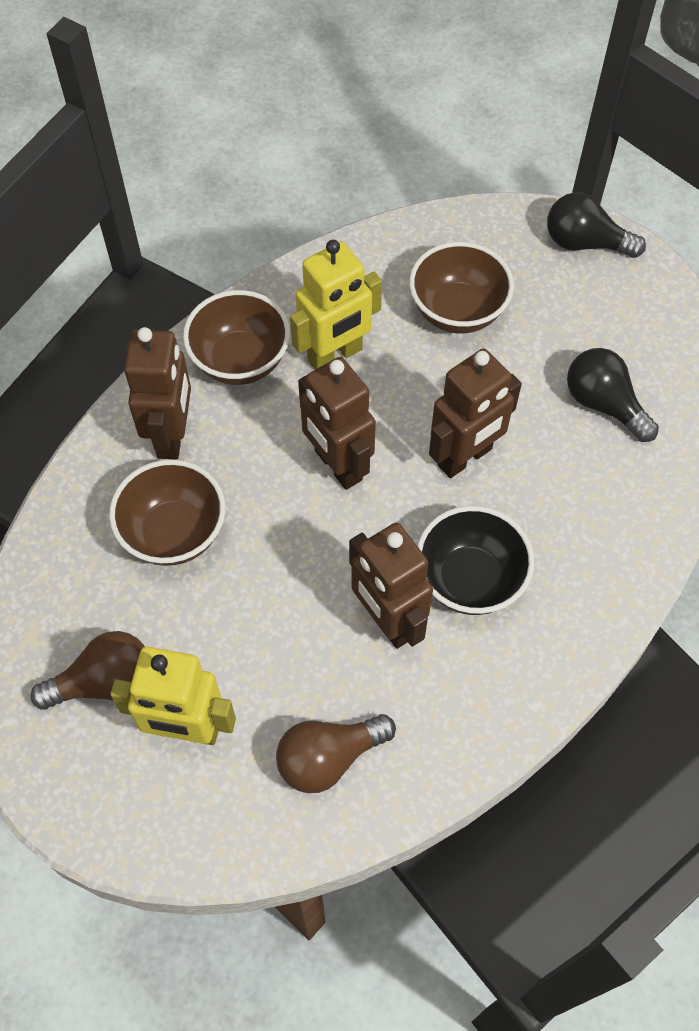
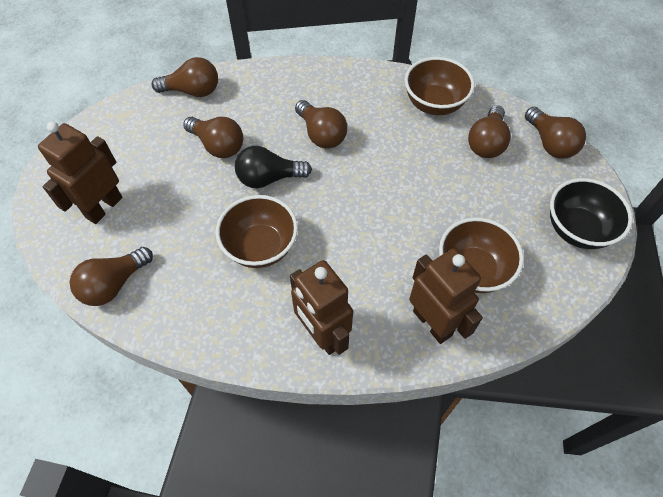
black light bulb: 2 -> 1
brown light bulb: 2 -> 6
brown robot: 4 -> 3
yellow robot: 2 -> 0

